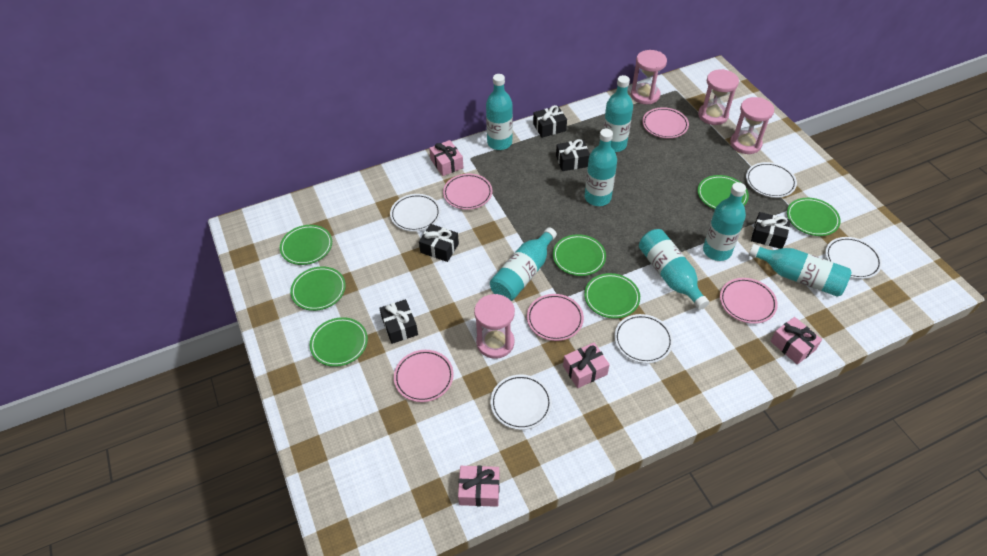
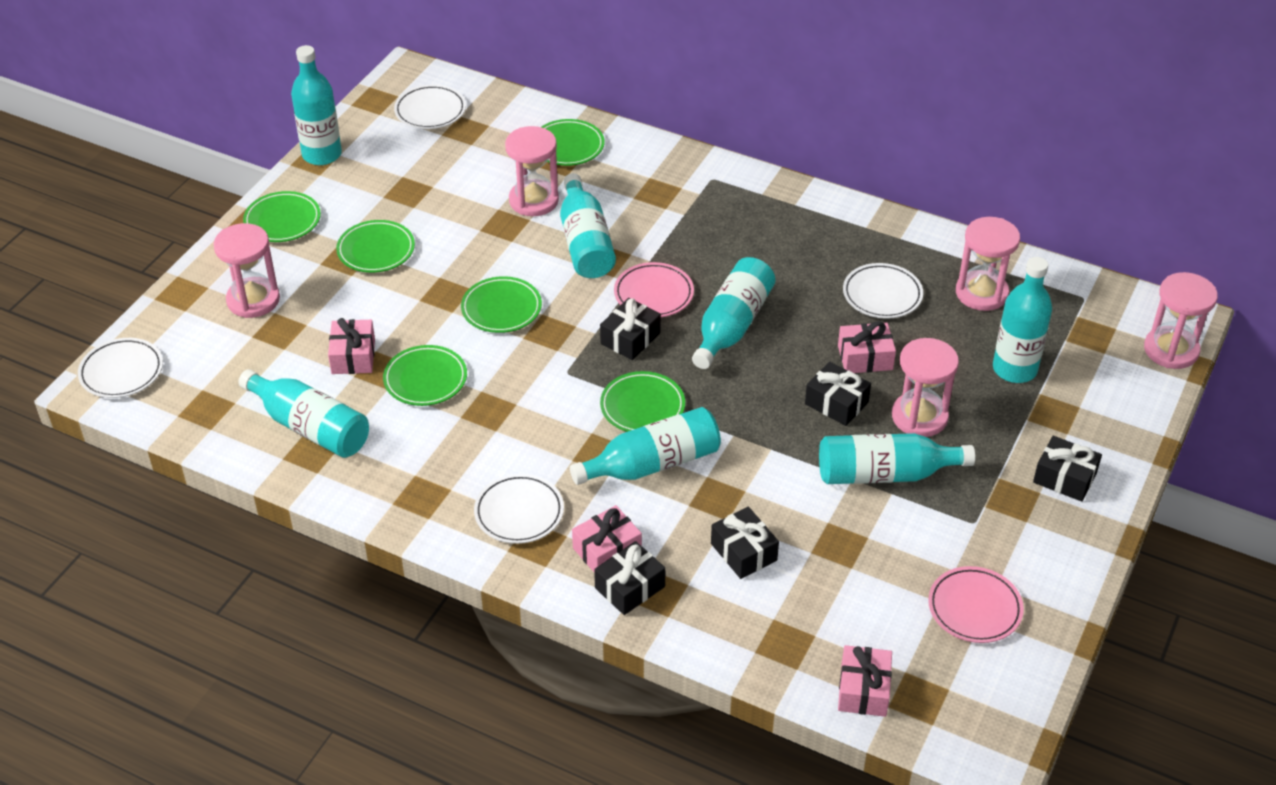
green plate: 7 -> 6
pink hourglass: 4 -> 5
pink plate: 5 -> 2
white plate: 5 -> 4

